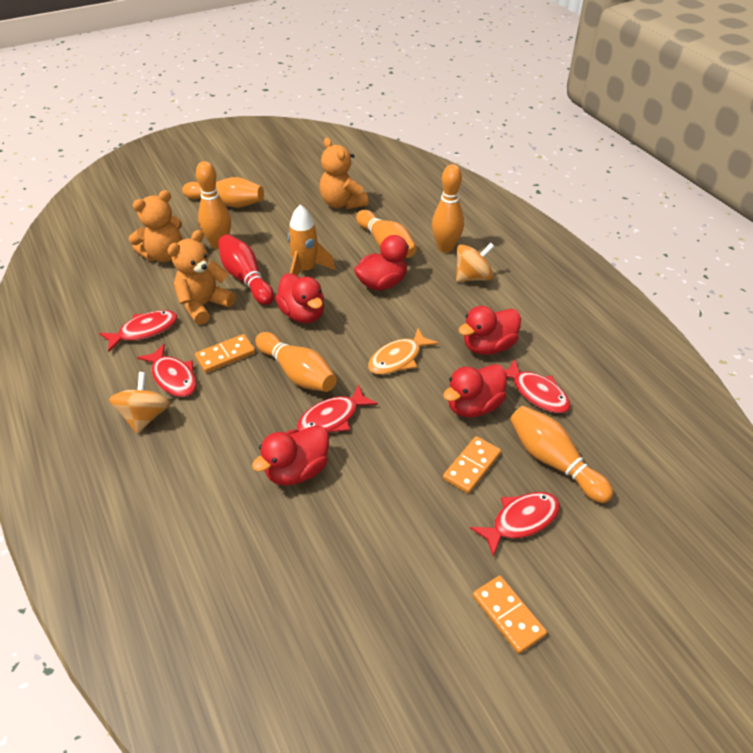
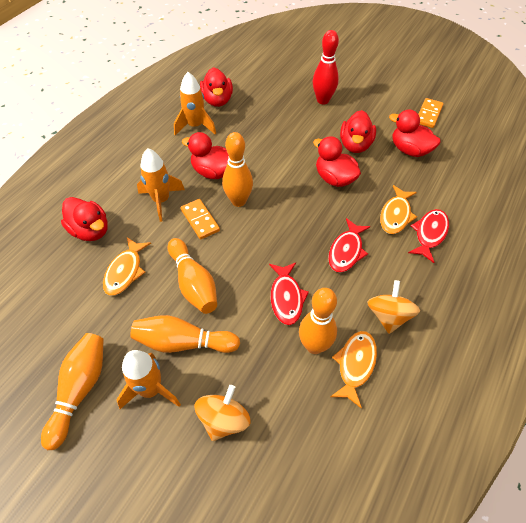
orange bowling pin: 6 -> 5
orange domino: 3 -> 2
orange fish: 1 -> 3
orange rocket: 1 -> 3
orange teddy bear: 3 -> 0
red duck: 5 -> 6
red fish: 5 -> 3

